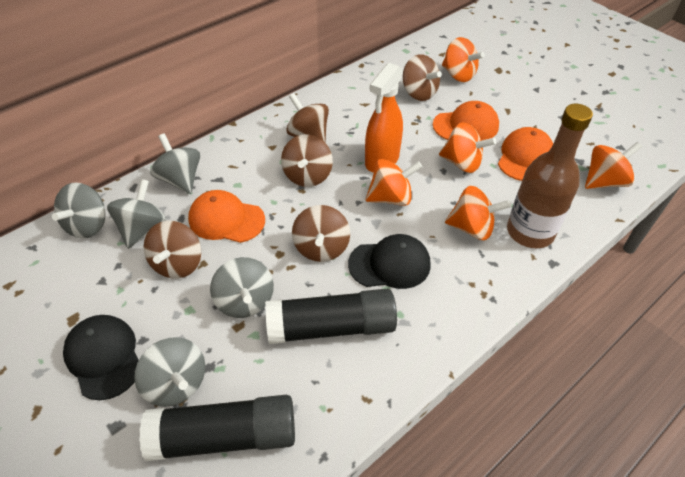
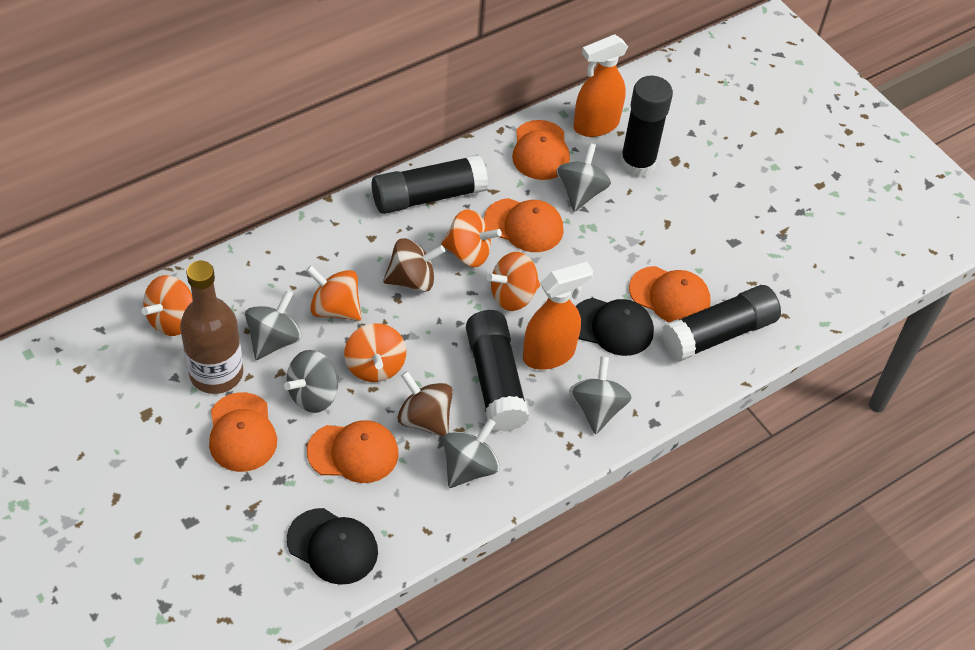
black glue stick: 2 -> 4
brown spinning top: 5 -> 2
orange cap: 3 -> 5
orange spray bottle: 1 -> 2

